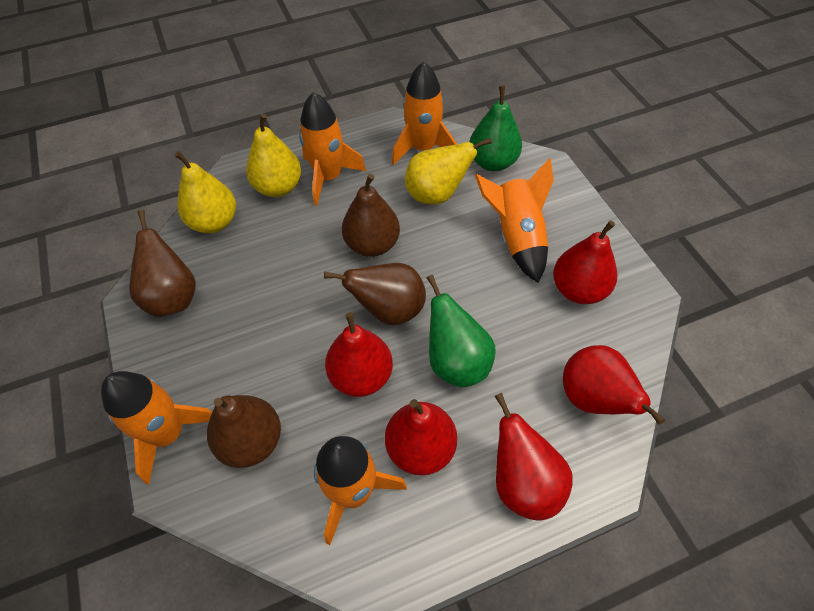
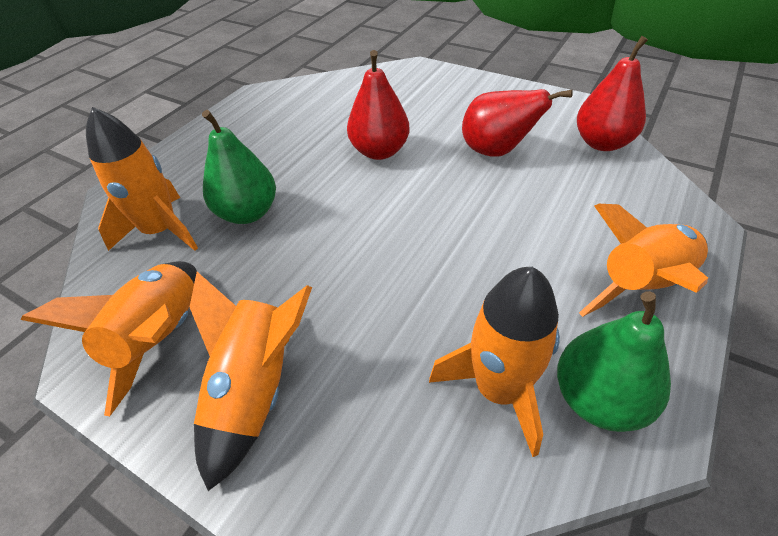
brown pear: 4 -> 0
red pear: 5 -> 3
yellow pear: 3 -> 0

